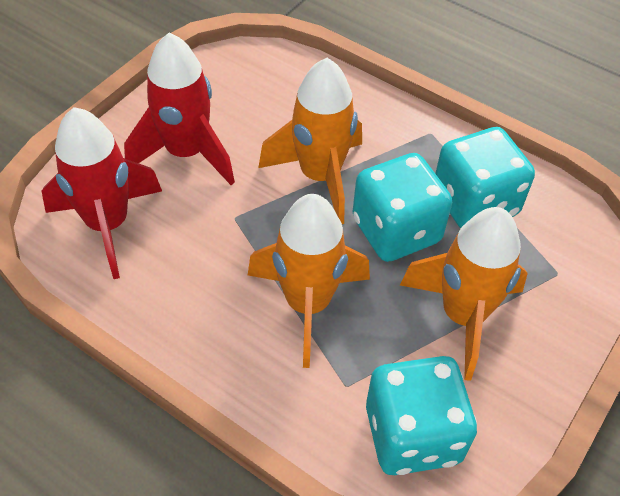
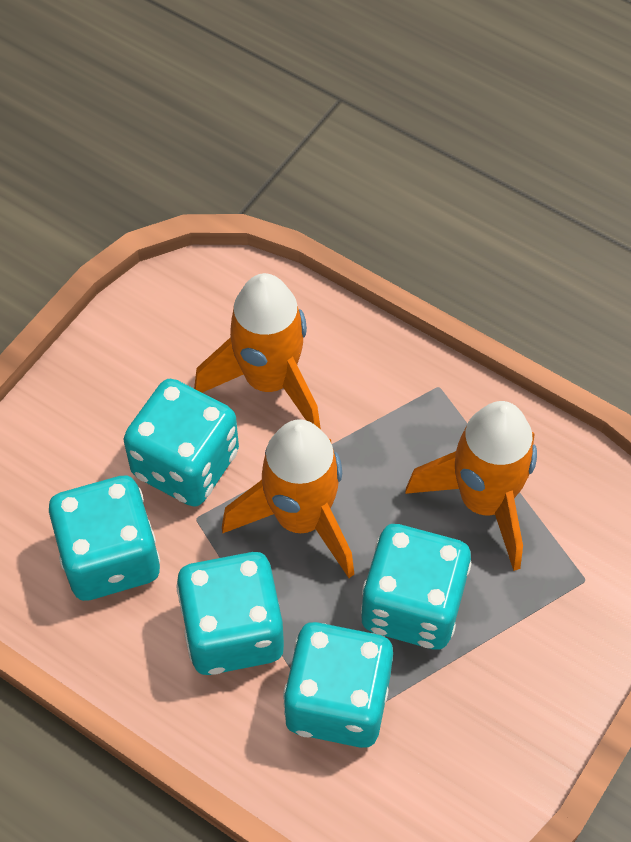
red rocket: 2 -> 0
turquoise dice: 3 -> 5

